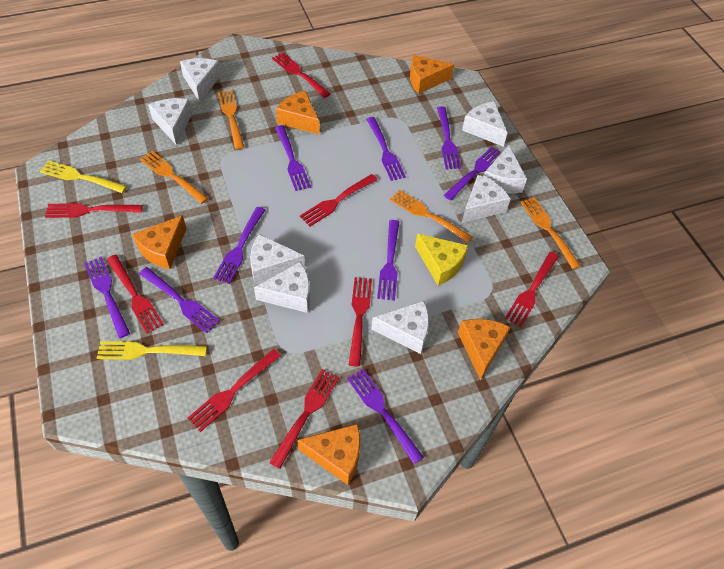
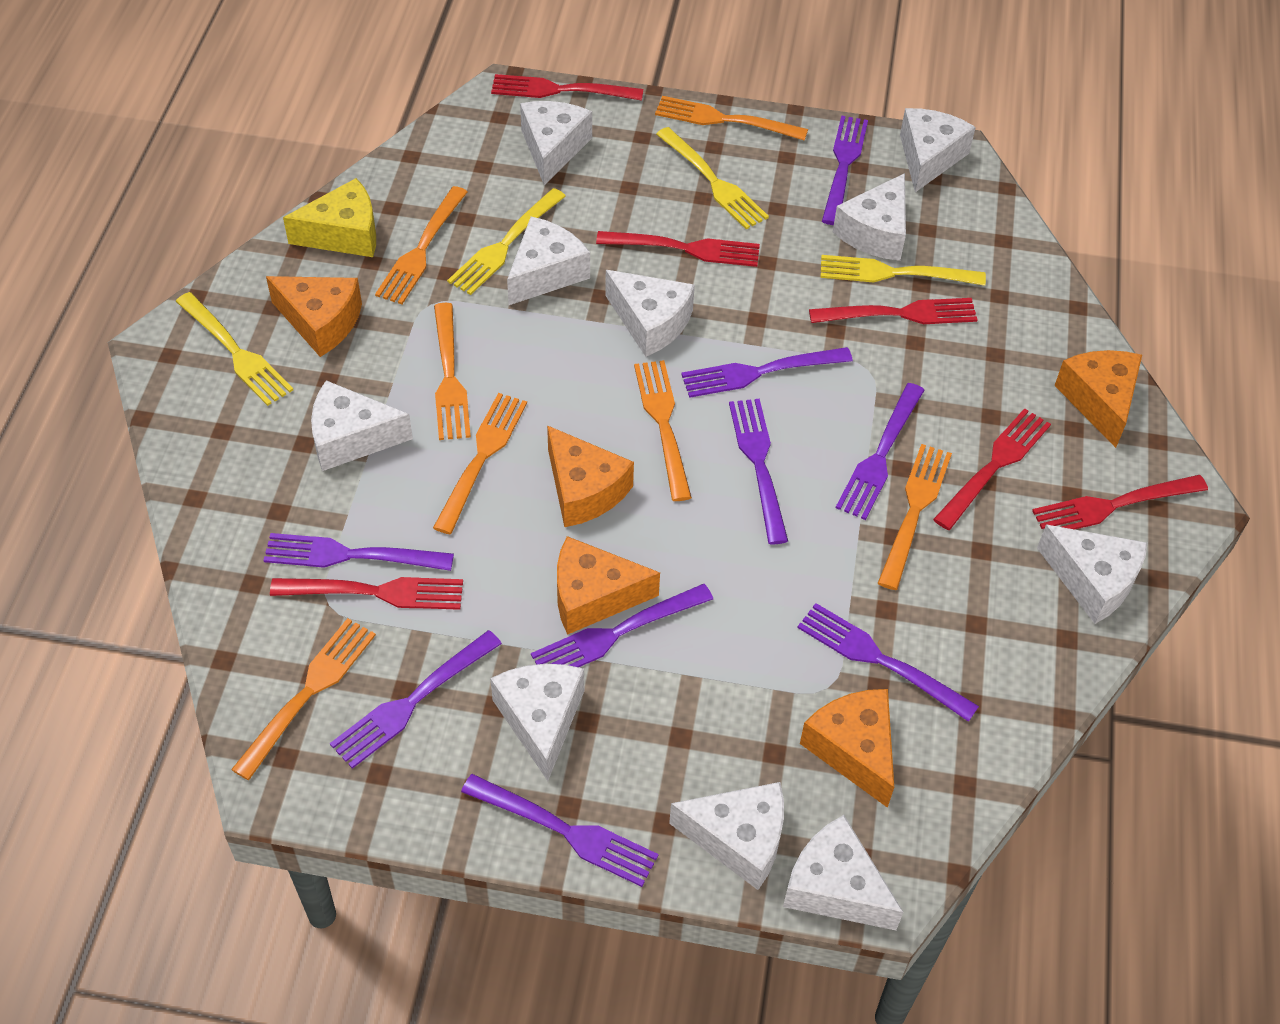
orange fork: 4 -> 7
red fork: 8 -> 6
white cheese: 8 -> 10
yellow fork: 2 -> 4

